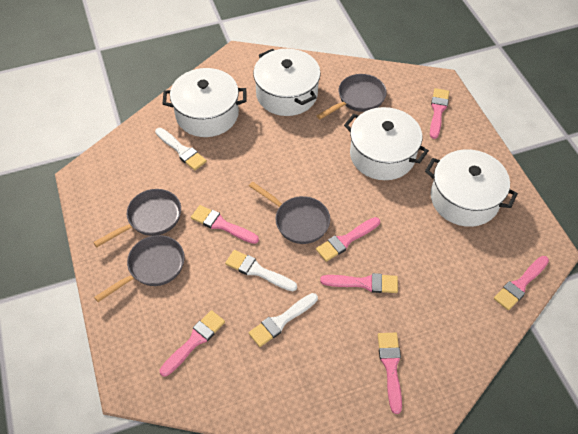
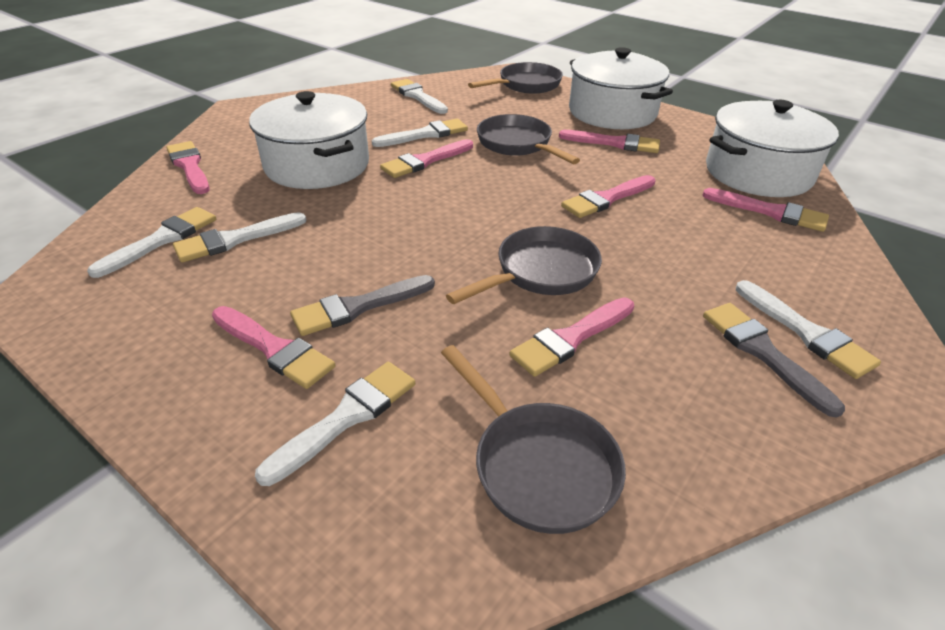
grey brush: 0 -> 2
white brush: 3 -> 6
white pot: 4 -> 3

